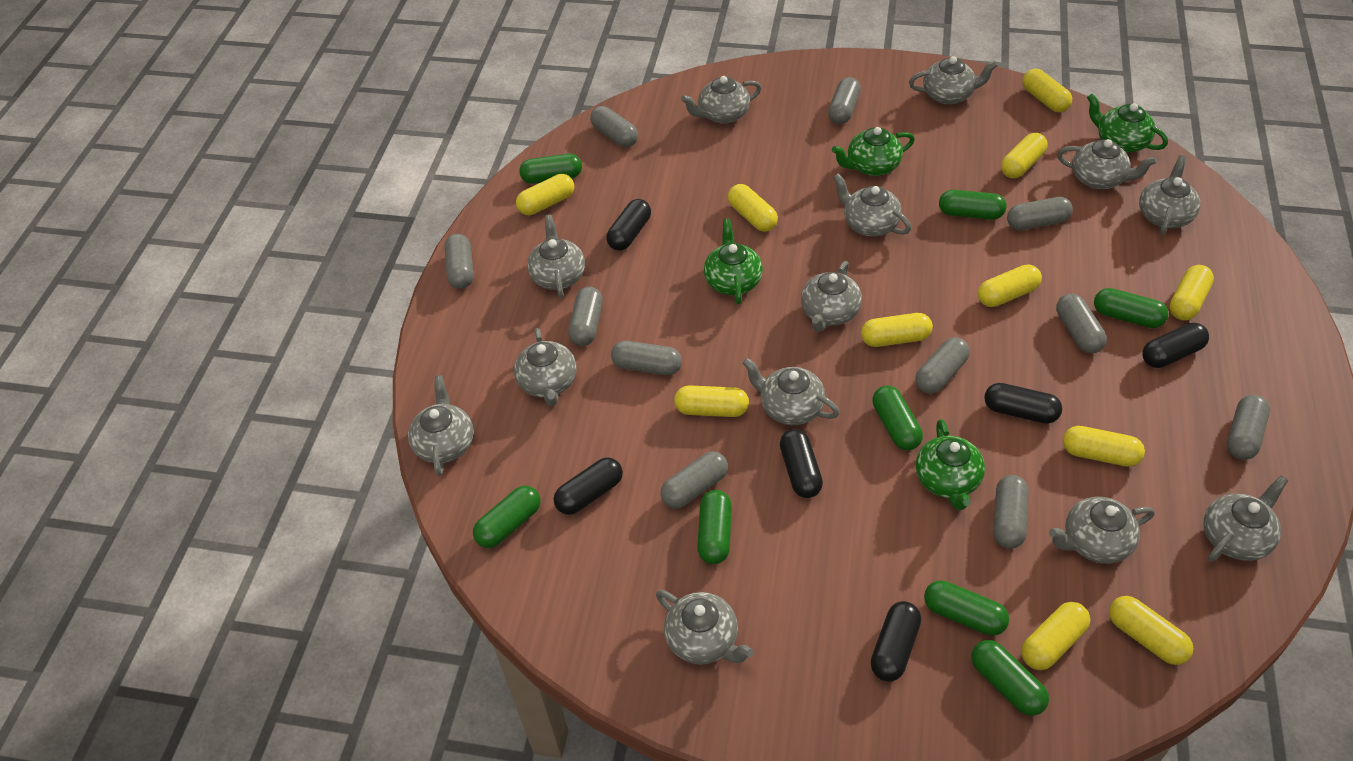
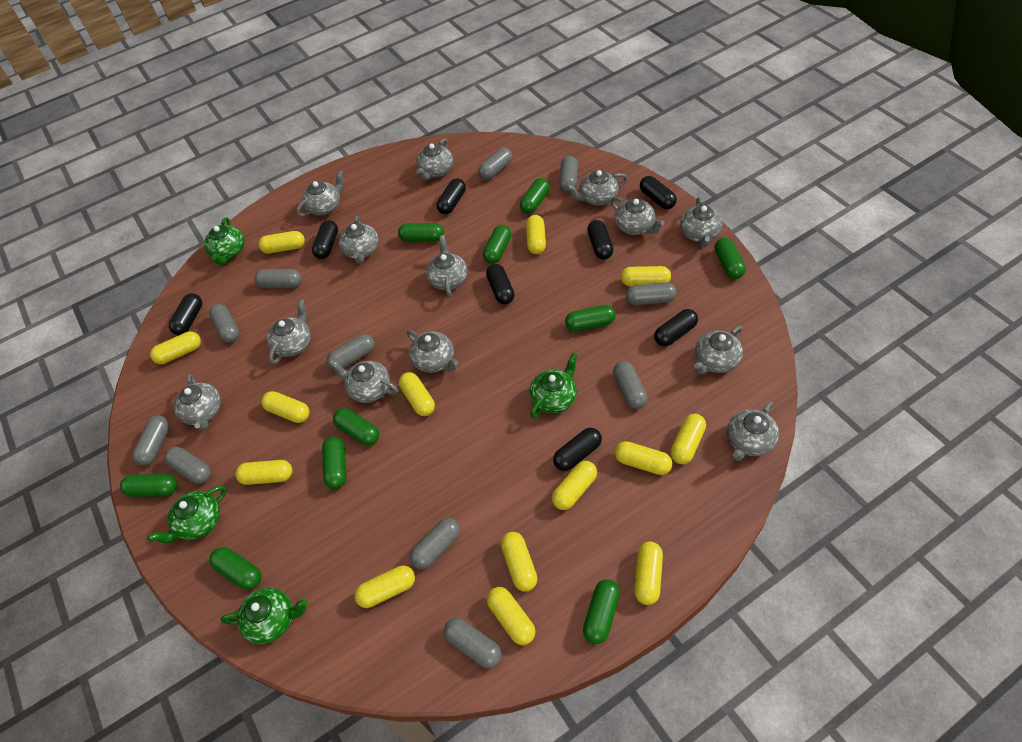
black capsule: 6 -> 8
green capsule: 8 -> 10
yellow capsule: 11 -> 14

